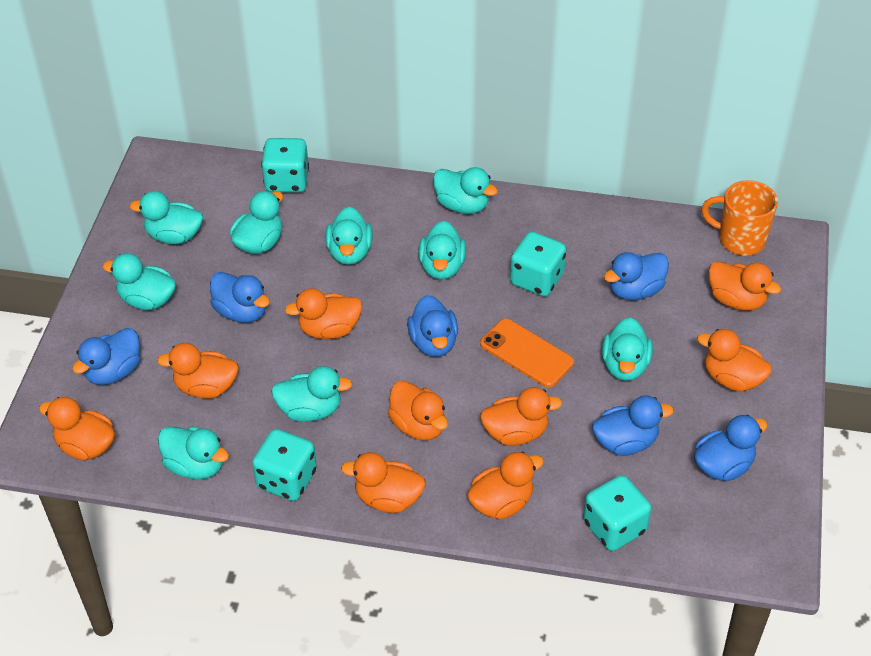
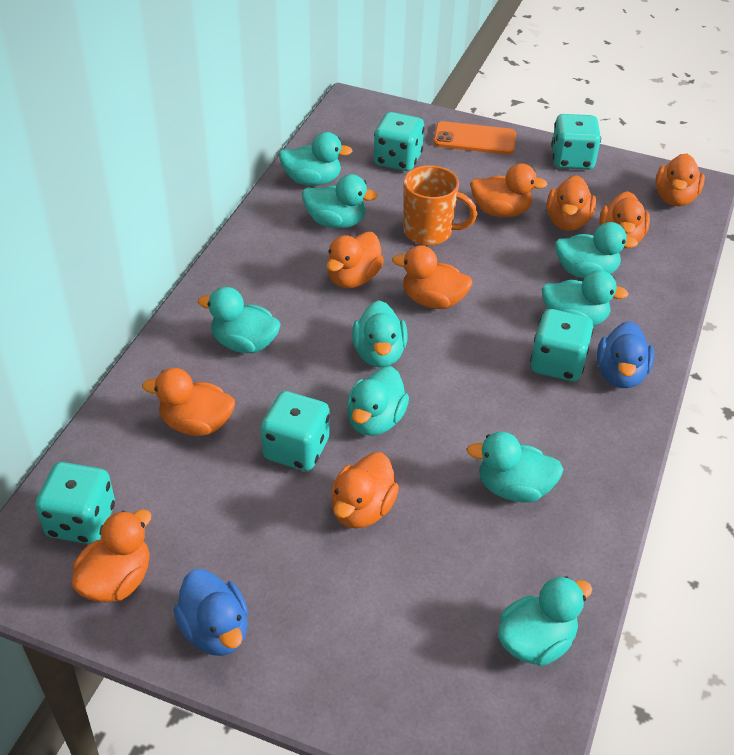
blue duck: 6 -> 2
turquoise dice: 4 -> 5

